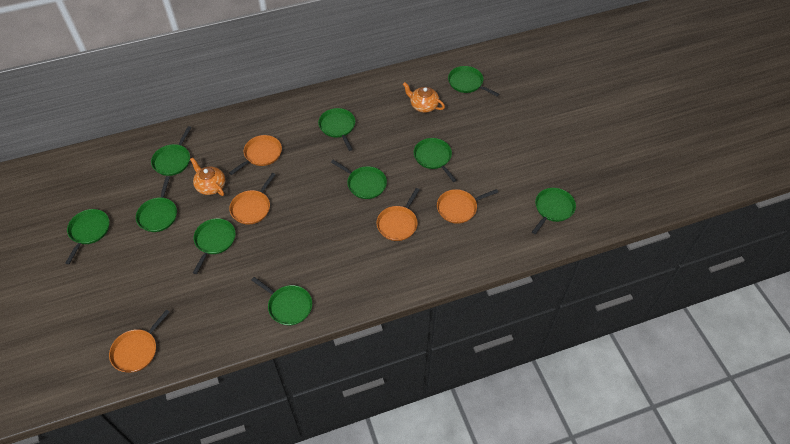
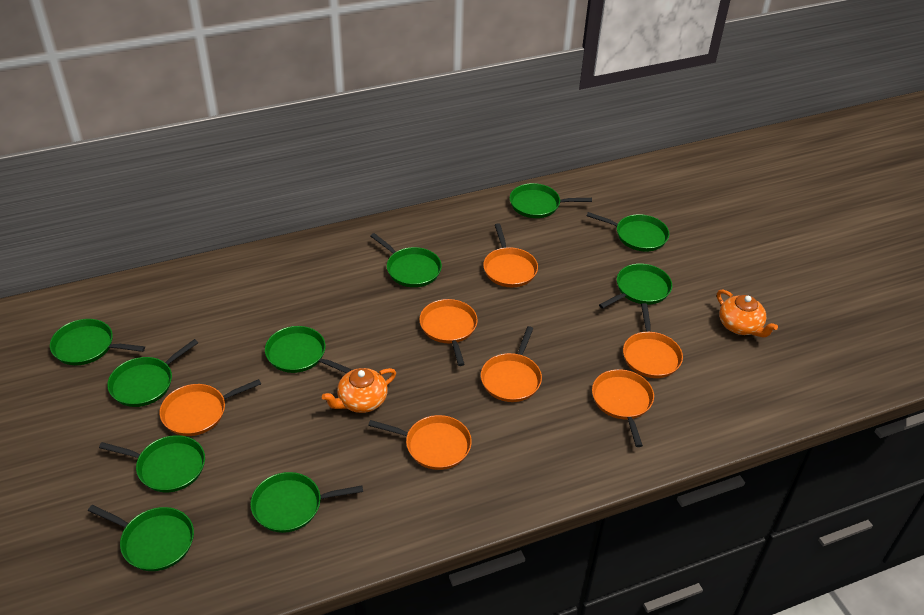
orange pan: 5 -> 7

